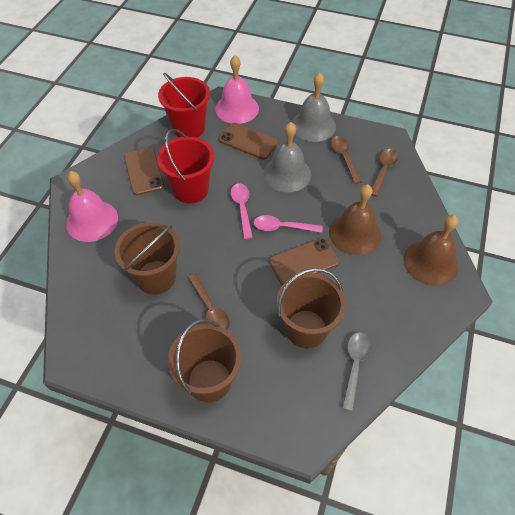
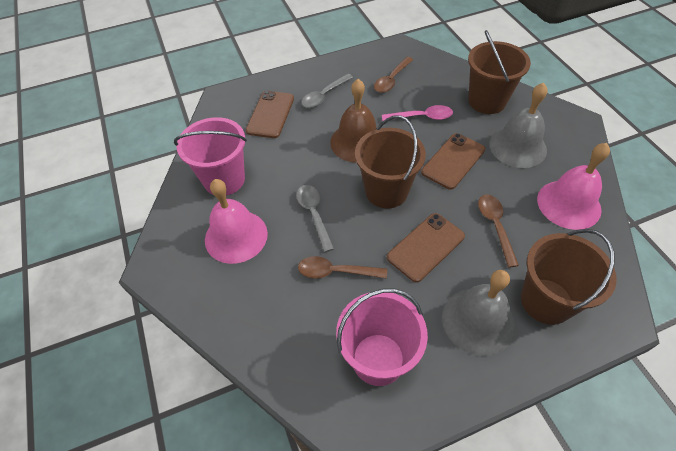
brown bell: 2 -> 1
grey spoon: 1 -> 2
pink bucket: 0 -> 2
pink spoon: 2 -> 1
red bucket: 2 -> 0

